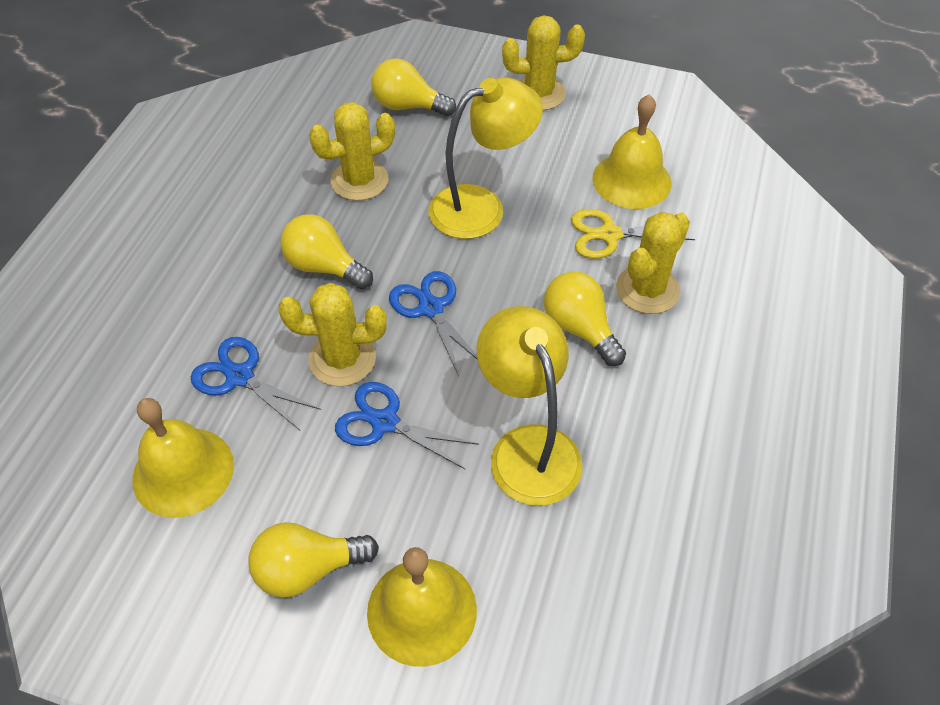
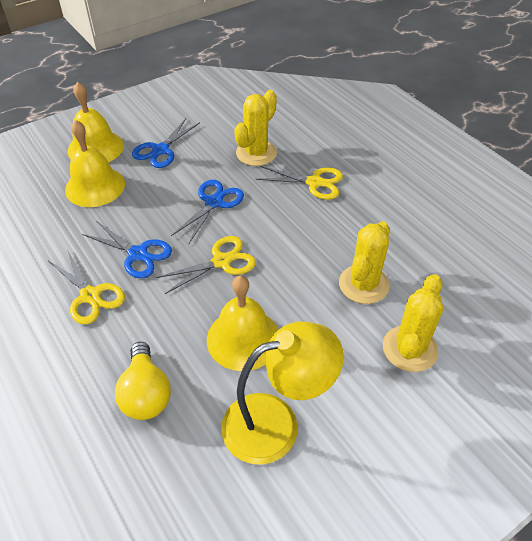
yellow cactus: 4 -> 3
yellow lamp: 2 -> 1
yellow light bulb: 4 -> 1
yellow scissors: 1 -> 3

